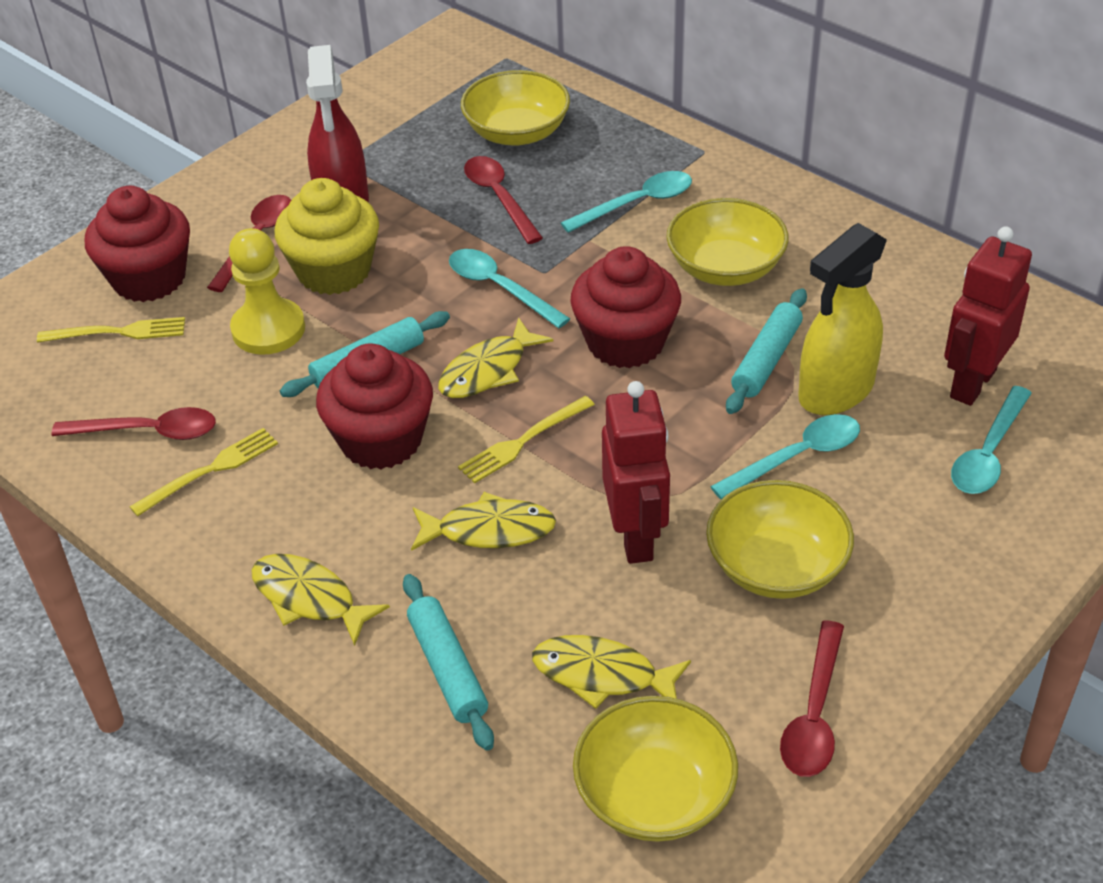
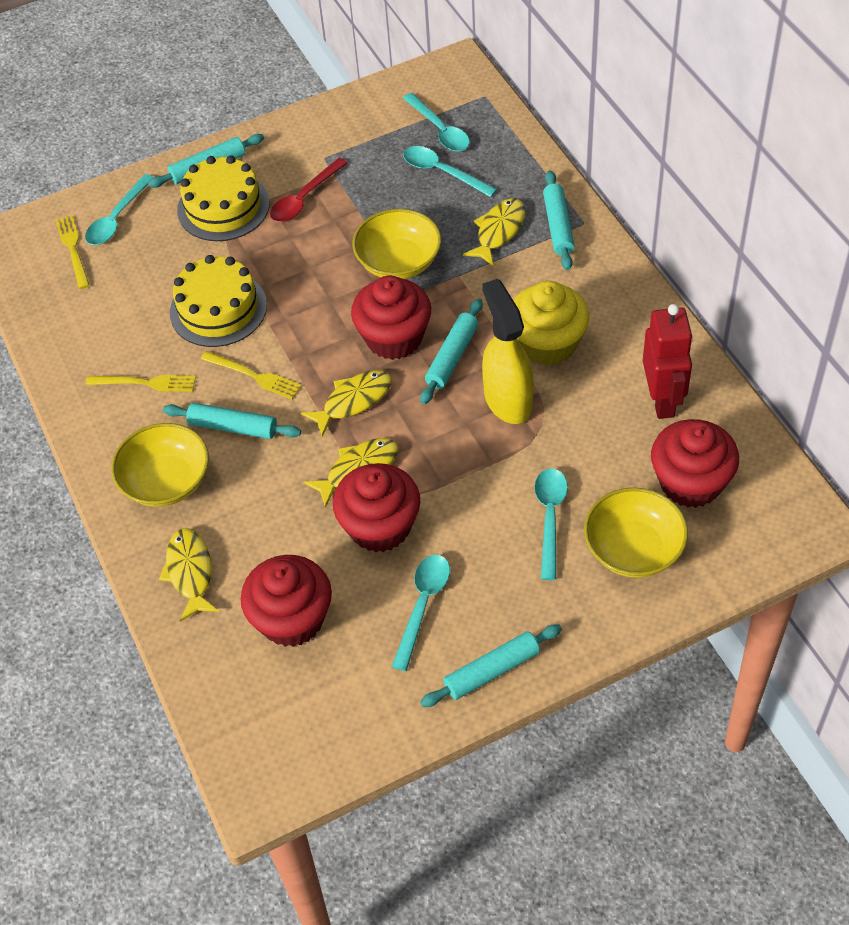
red cupcake: 3 -> 4
red robot: 2 -> 1
red spoon: 4 -> 1
red spray bottle: 1 -> 0
turquoise rolling pin: 3 -> 5
turquoise spoon: 4 -> 5
yellow bowl: 4 -> 3
yellow cake: 0 -> 2
yellow pawn: 1 -> 0

